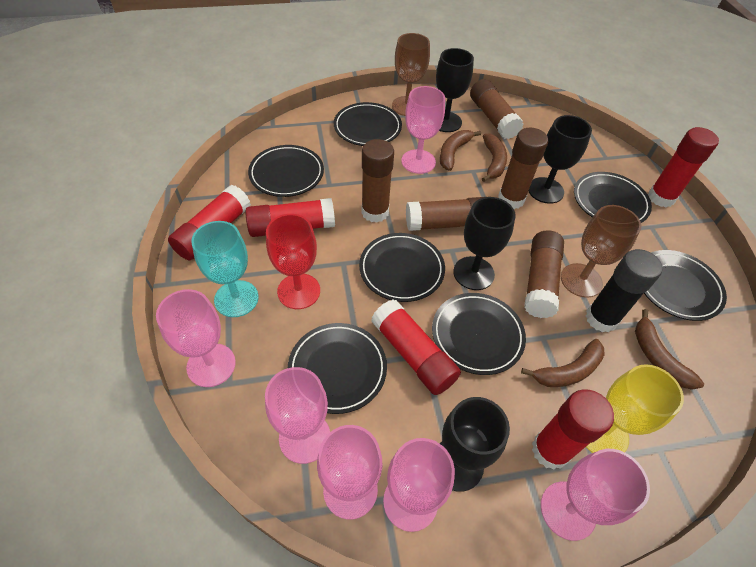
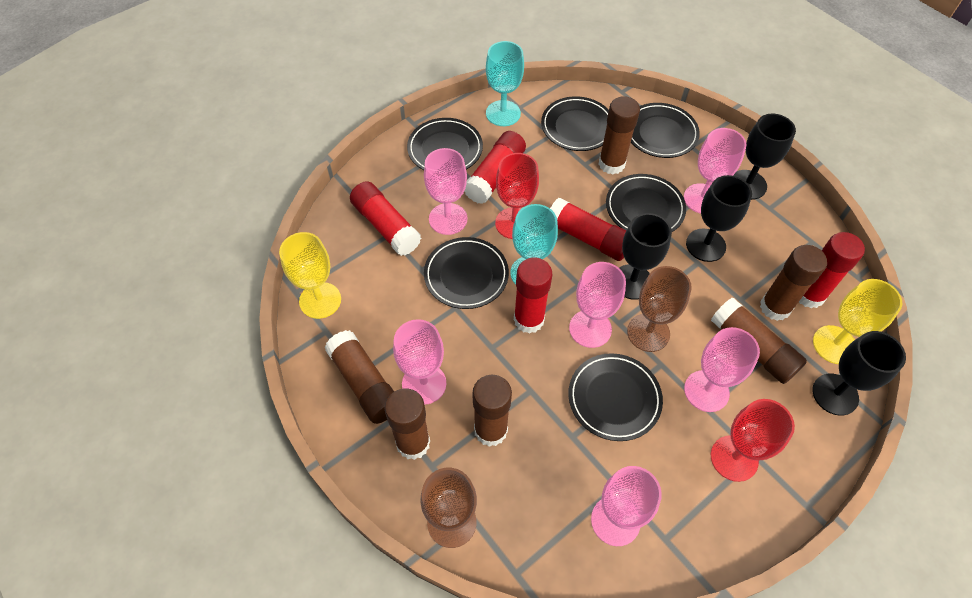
black glue stick: 1 -> 0
black plate: 7 -> 6
brown banana: 4 -> 0
brown glue stick: 5 -> 6
red goblet: 1 -> 2
turquoise goblet: 1 -> 2
yellow goblet: 1 -> 2

